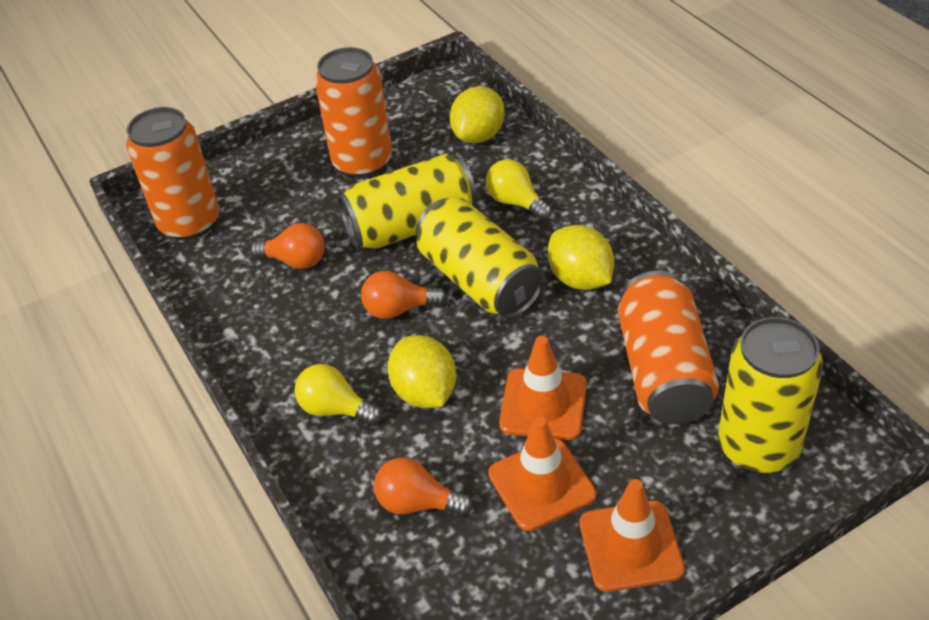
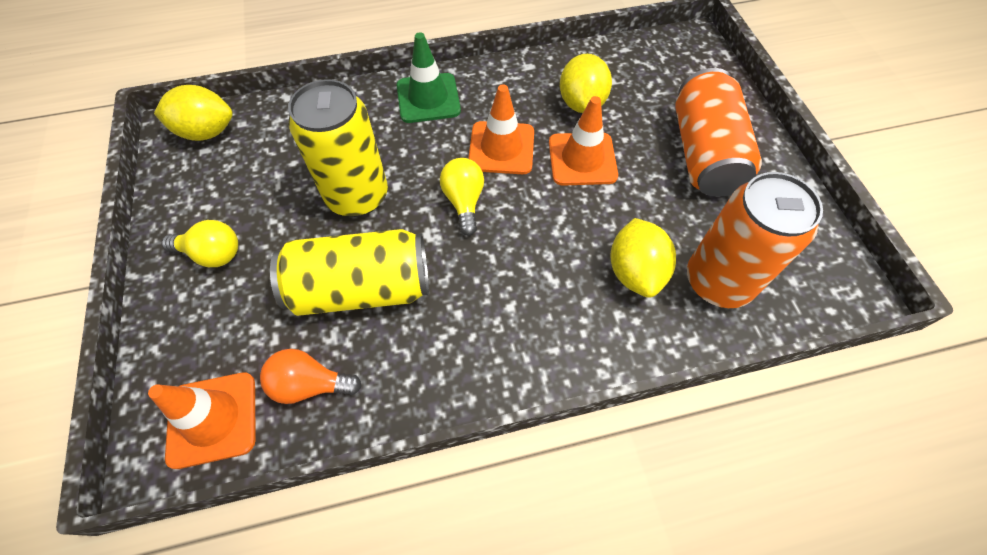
green traffic cone: 0 -> 1
orange can: 3 -> 2
orange light bulb: 3 -> 1
yellow can: 3 -> 2

